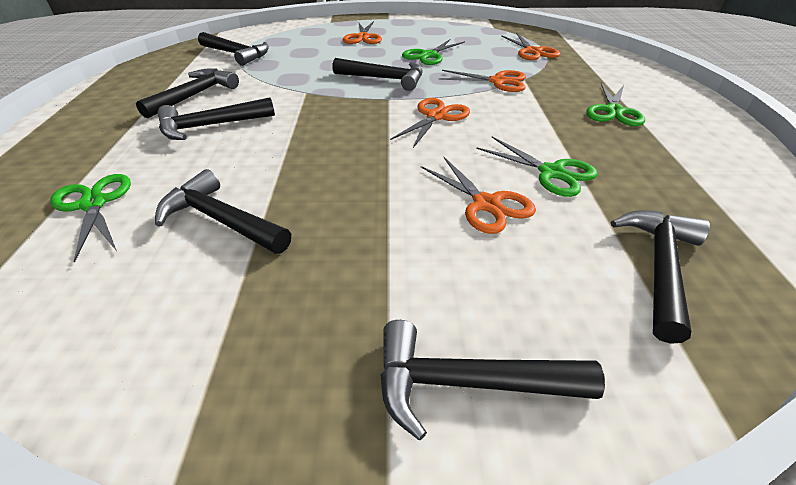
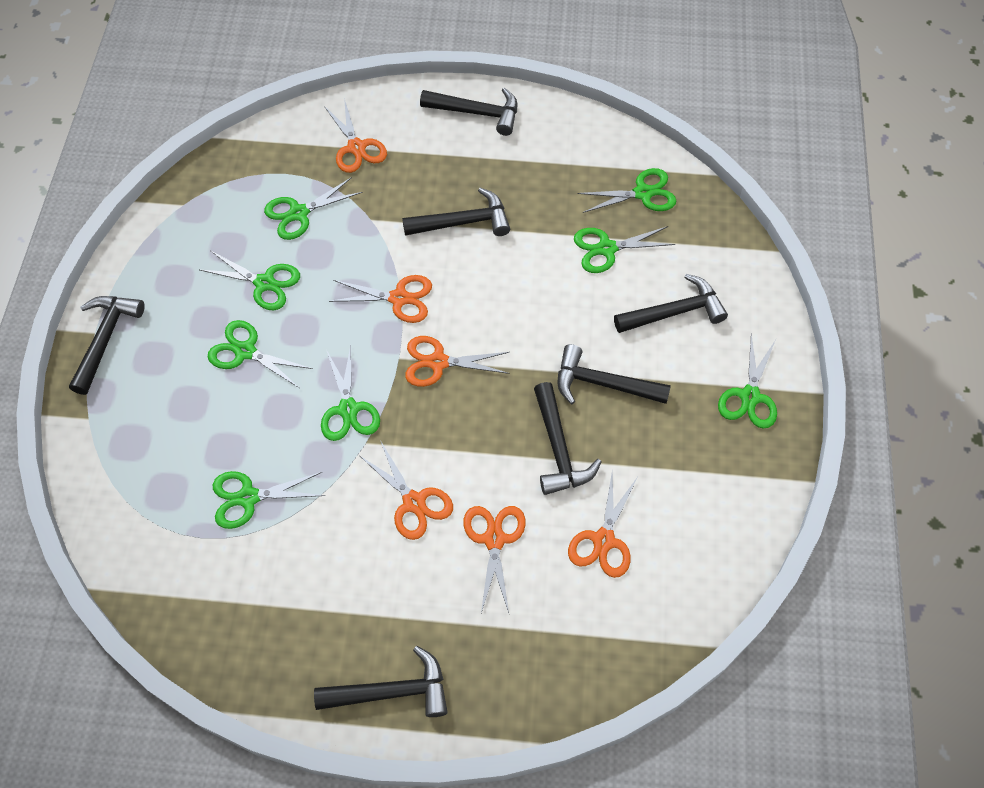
green scissors: 4 -> 8
orange scissors: 5 -> 6

